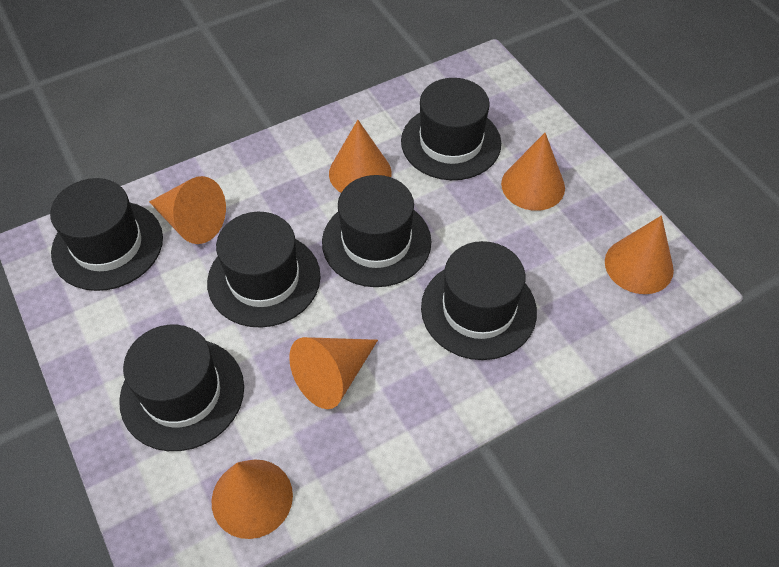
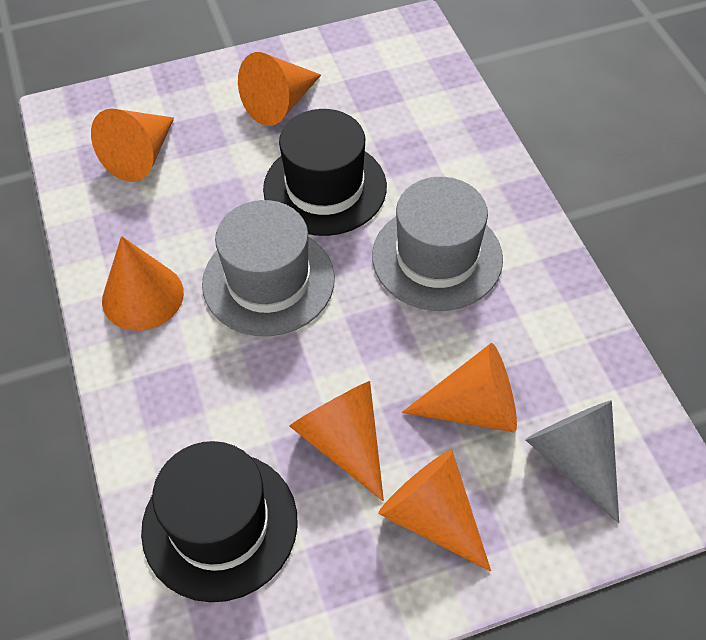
black hat: 6 -> 2
grey cone: 0 -> 1
grey hat: 0 -> 2

